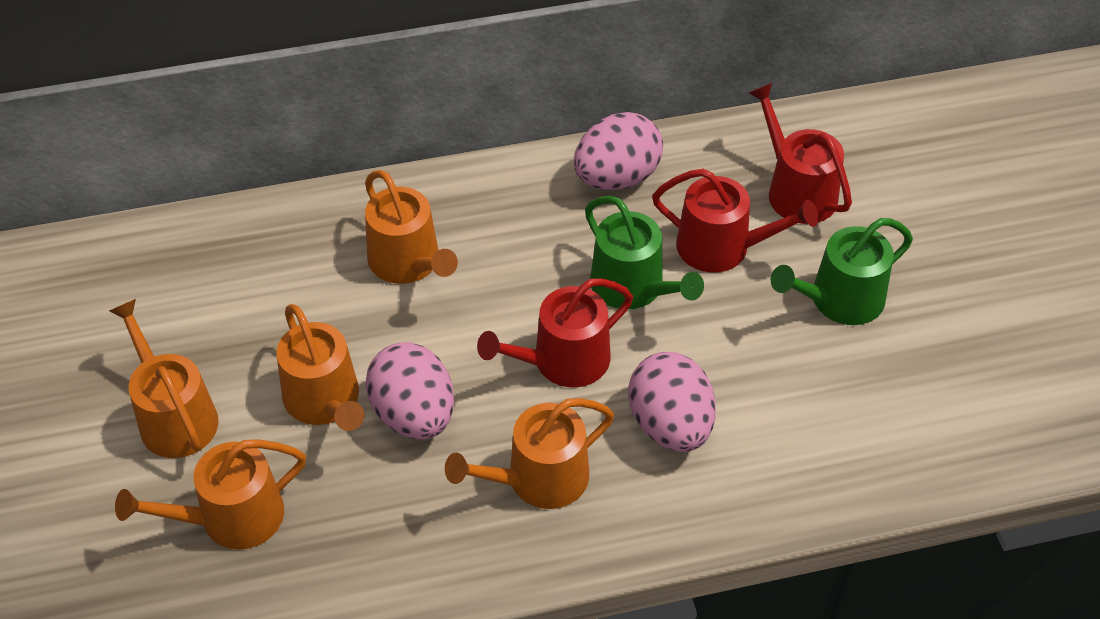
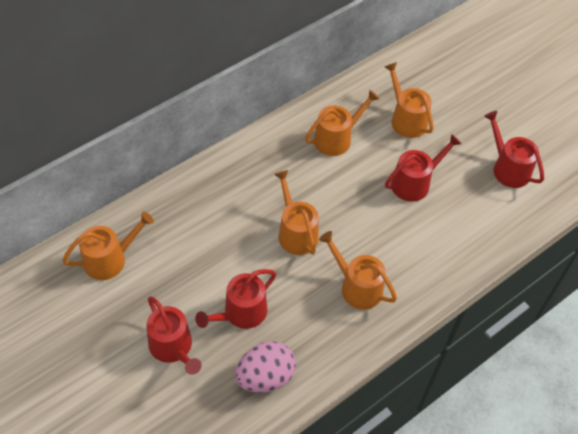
green watering can: 2 -> 0
pink egg: 3 -> 1
red watering can: 3 -> 4

